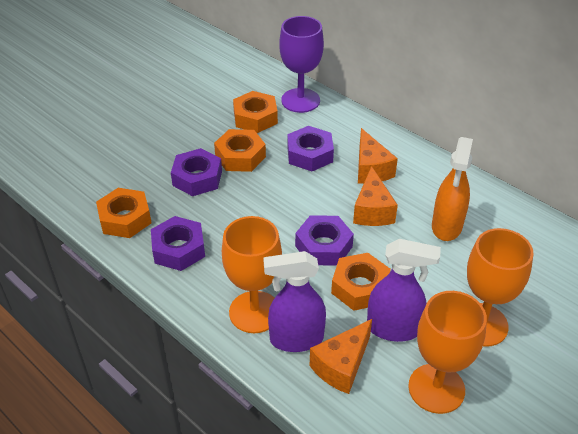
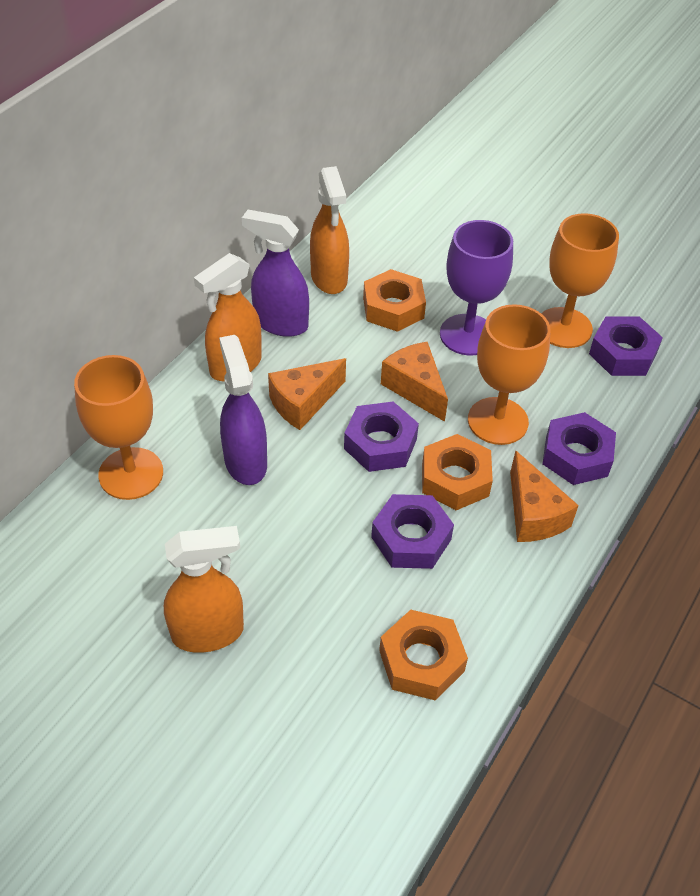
orange nut: 4 -> 3
orange spray bottle: 1 -> 3

